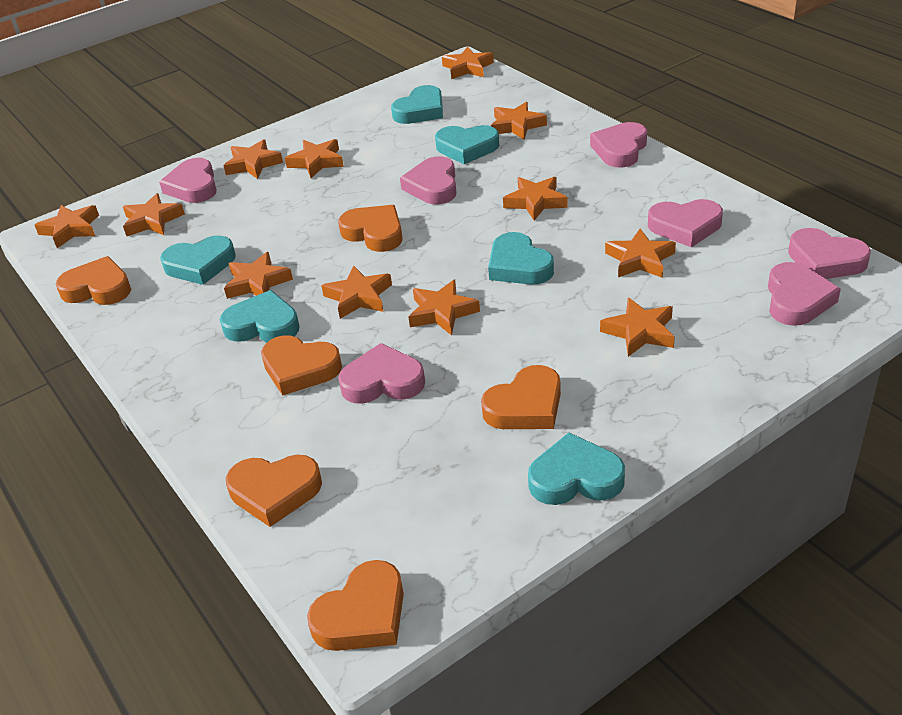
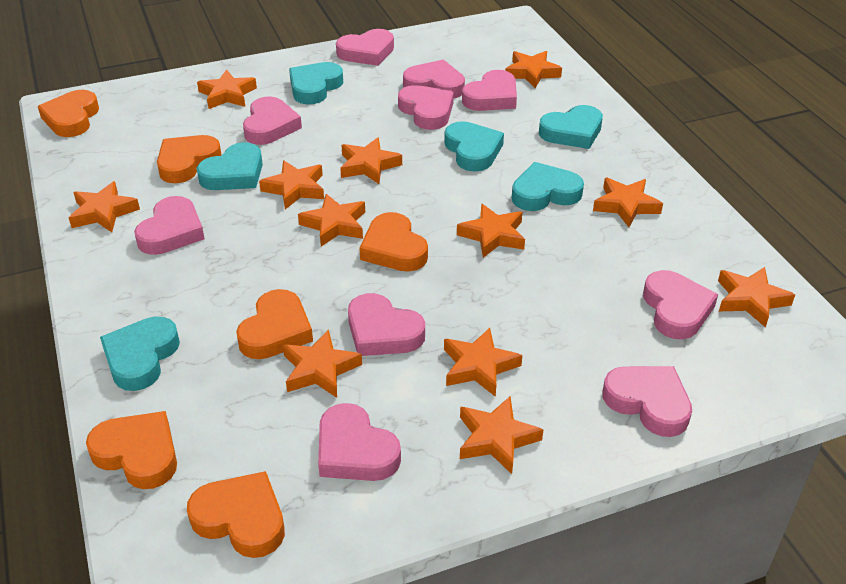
pink heart: 7 -> 10

